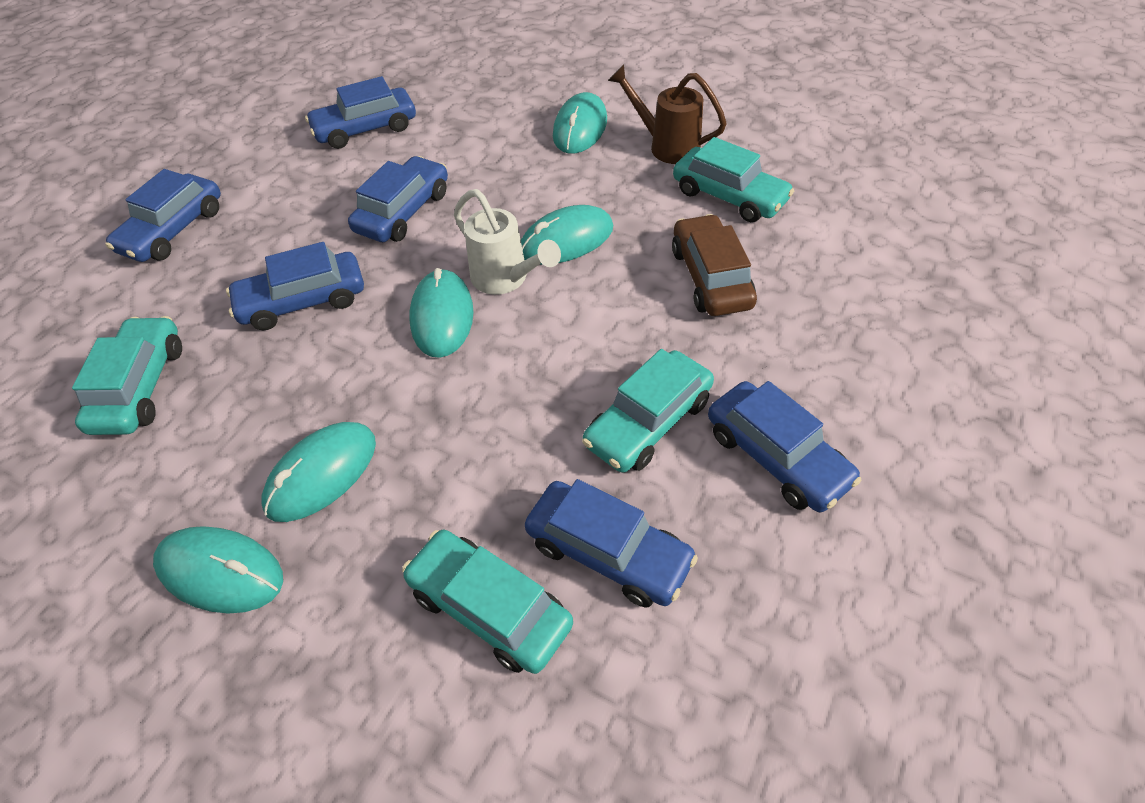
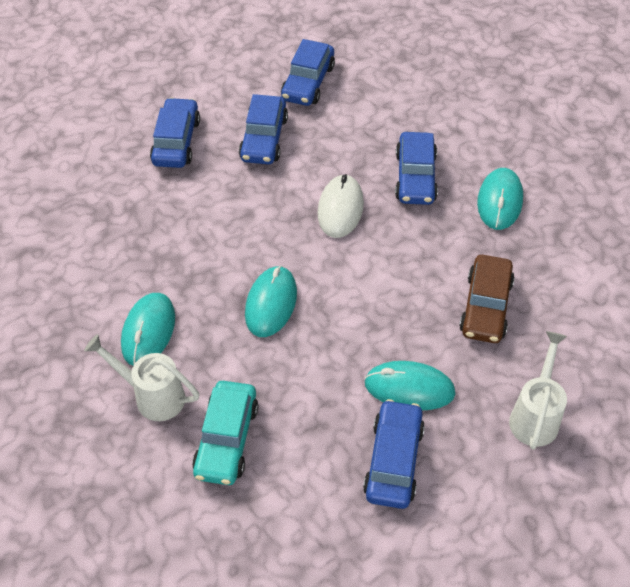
blue car: 6 -> 5
brown watering can: 1 -> 0
turquoise car: 4 -> 1
turquoise mouse: 5 -> 4
white mouse: 0 -> 1
white watering can: 1 -> 2

